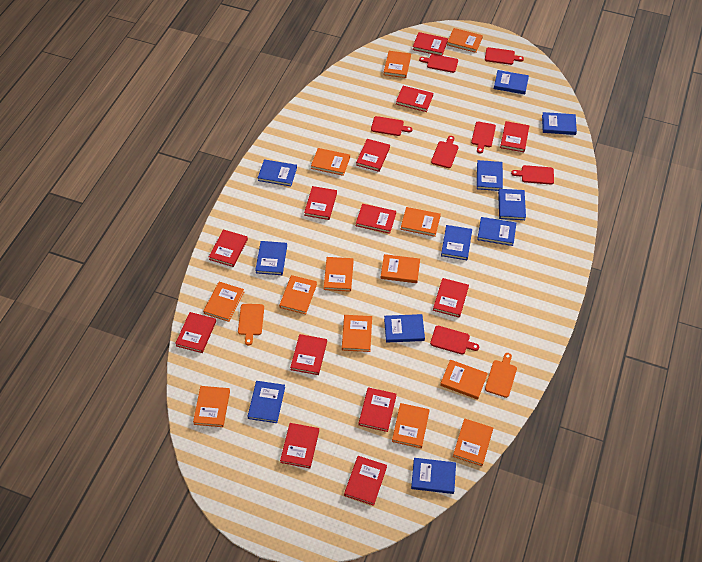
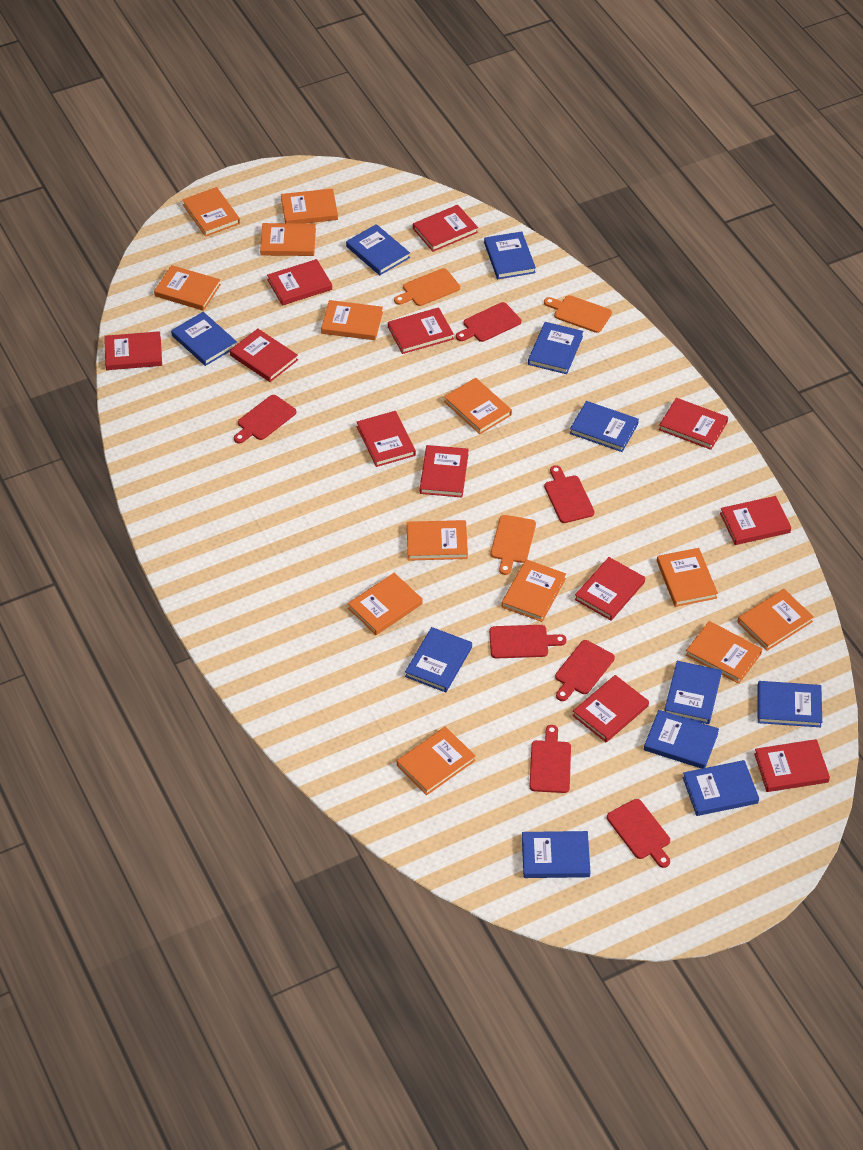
orange cutting board: 2 -> 3
red book: 13 -> 12

